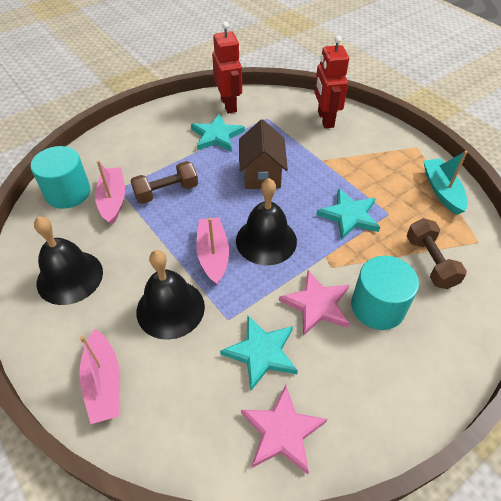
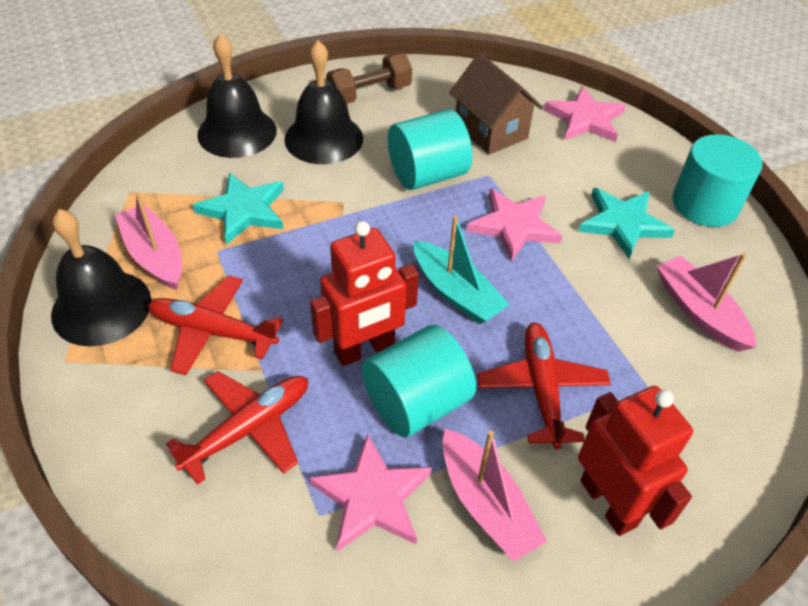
brown dumbbell: 2 -> 1
pink star: 2 -> 3
red plane: 0 -> 3
turquoise cylinder: 2 -> 3
turquoise star: 3 -> 2

